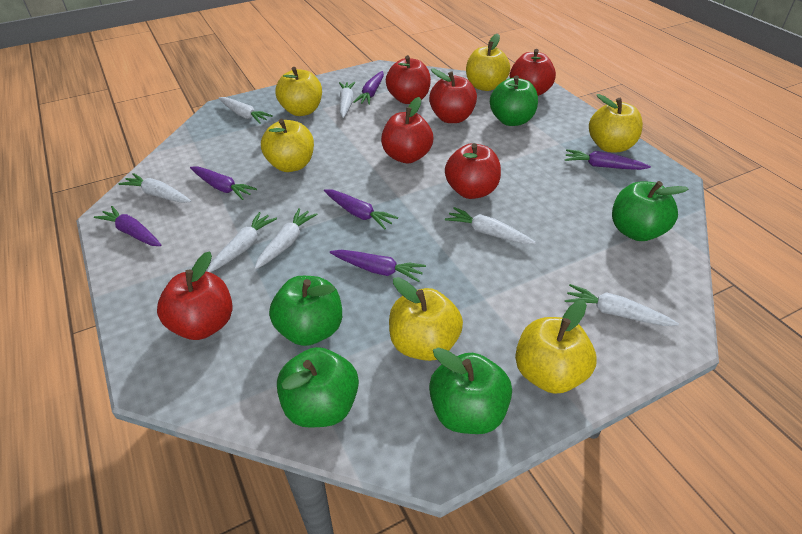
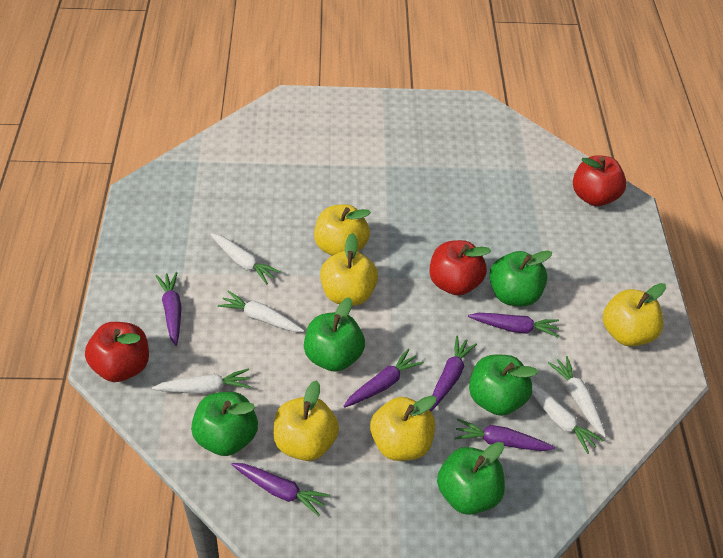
red apple: 6 -> 3
white carrot: 7 -> 5
yellow apple: 6 -> 5

